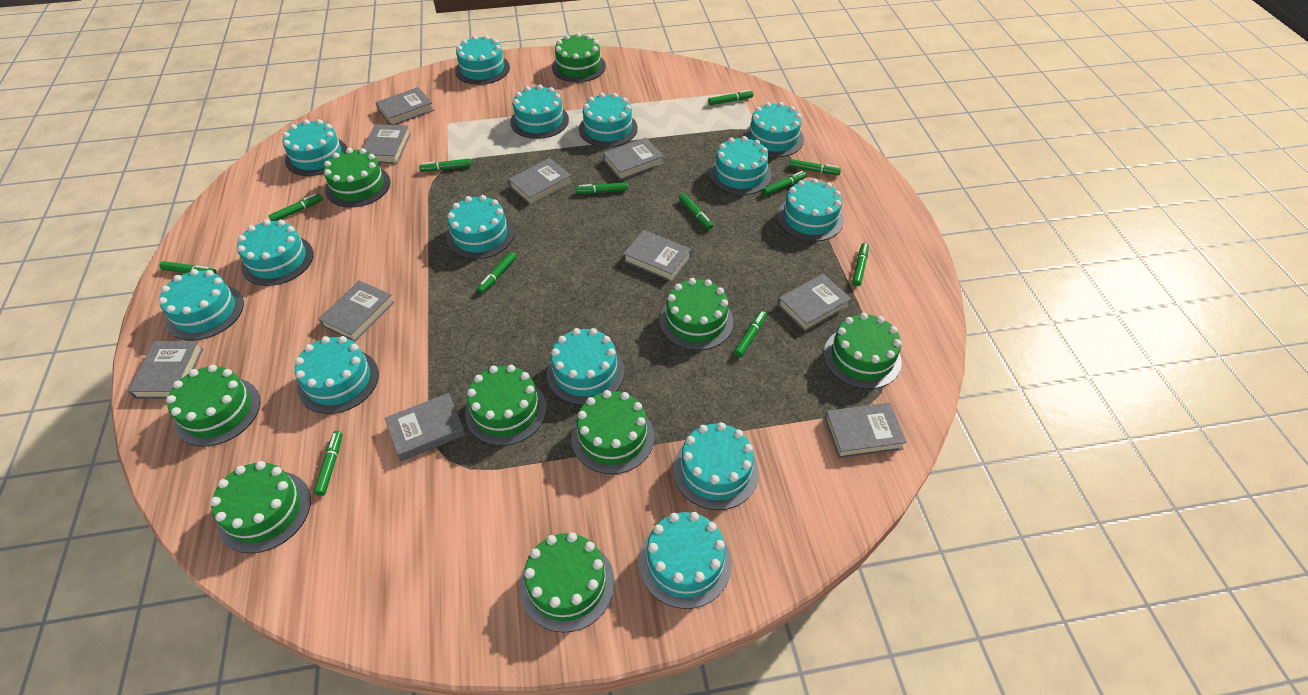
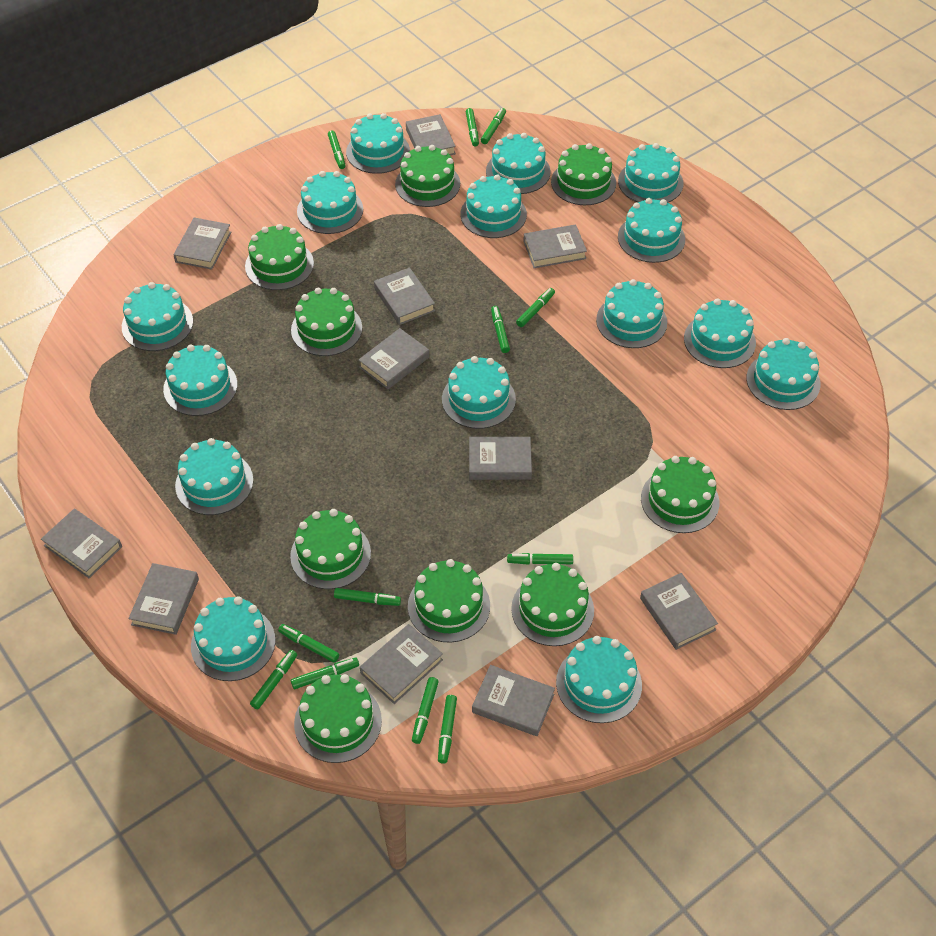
grey book: 10 -> 11
turquoise cake: 14 -> 15

